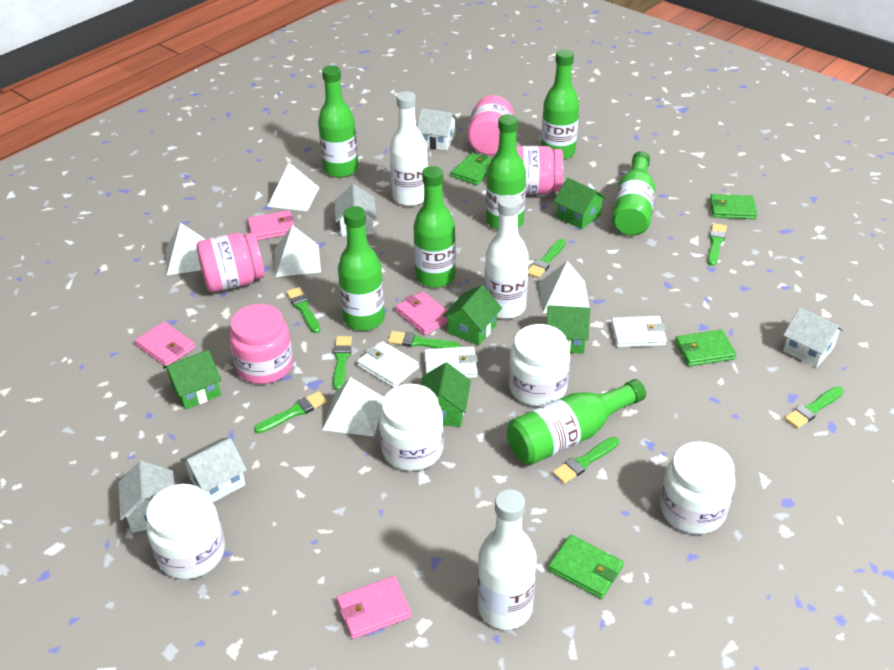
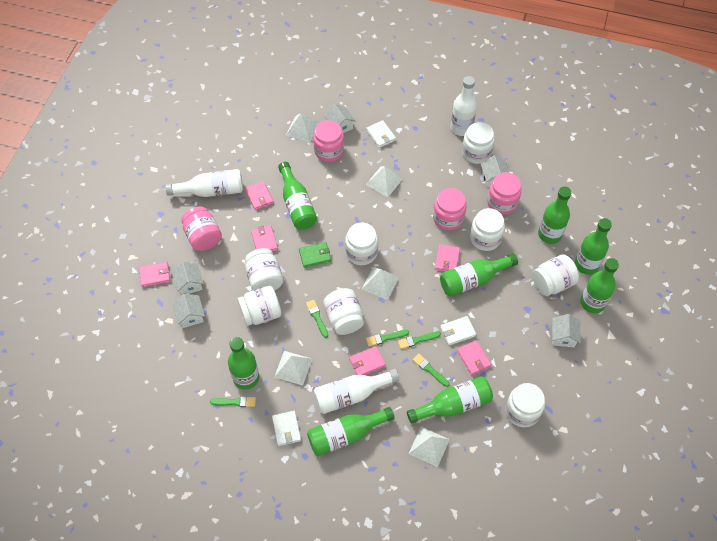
green bottle: 7 -> 8
green brush: 8 -> 5
green house: 5 -> 0
green wallet: 4 -> 1
pink wallet: 4 -> 6
white jar: 4 -> 8

